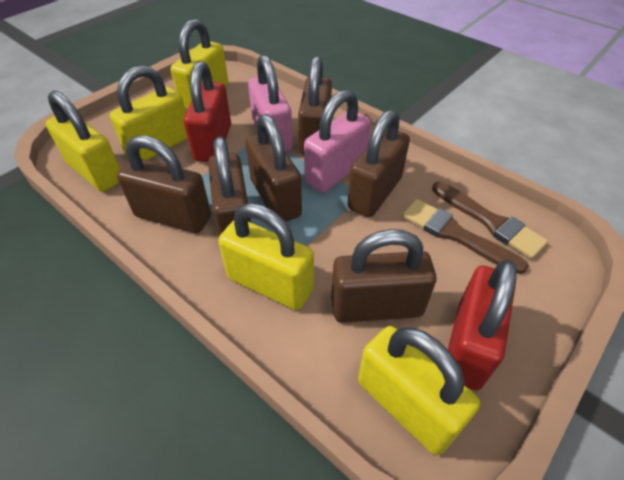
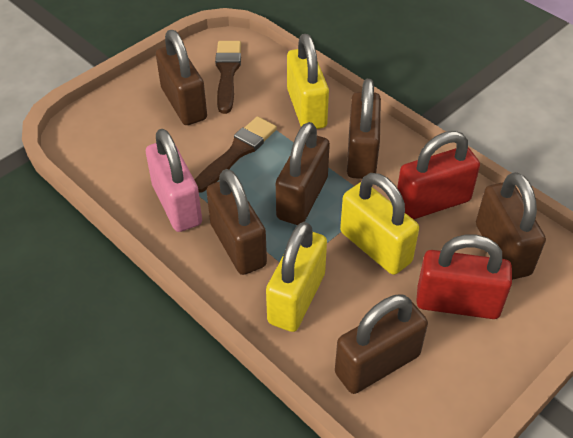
pink padlock: 2 -> 1
yellow padlock: 5 -> 3

